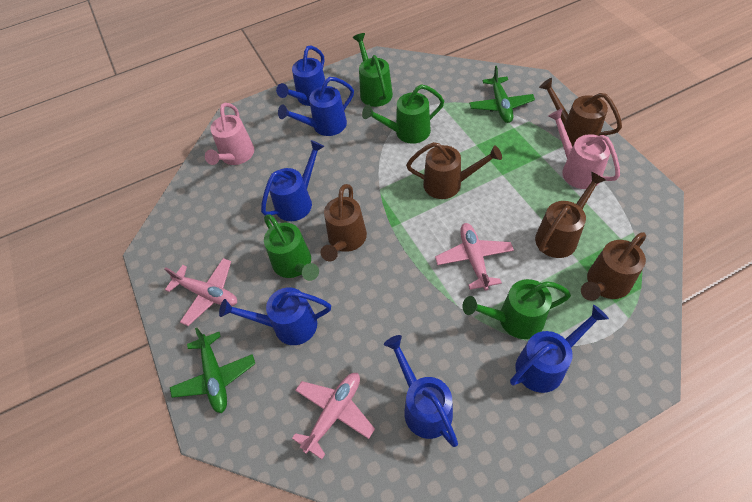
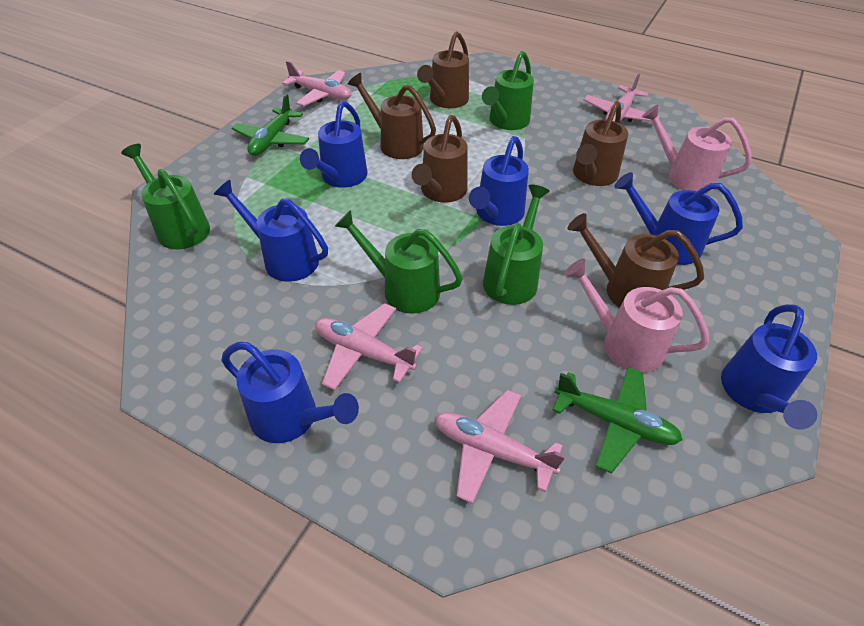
pink plane: 3 -> 4

